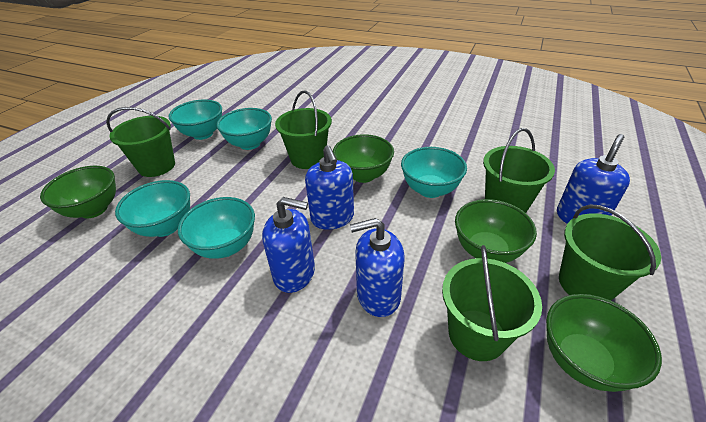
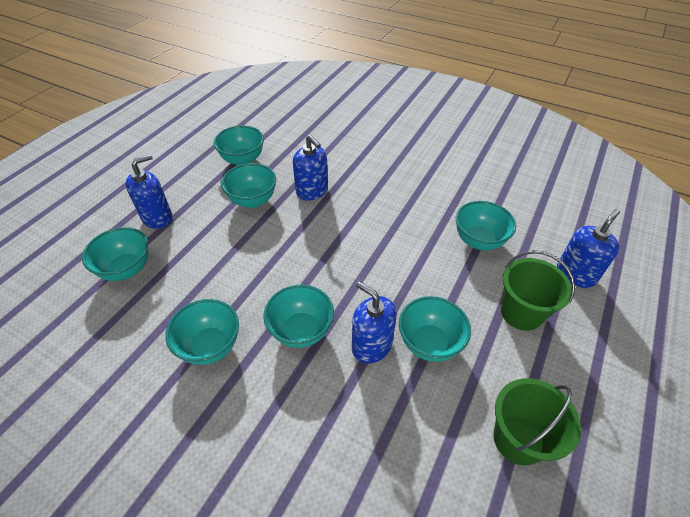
green bowl: 4 -> 0
green bucket: 5 -> 2
turquoise bowl: 5 -> 7

